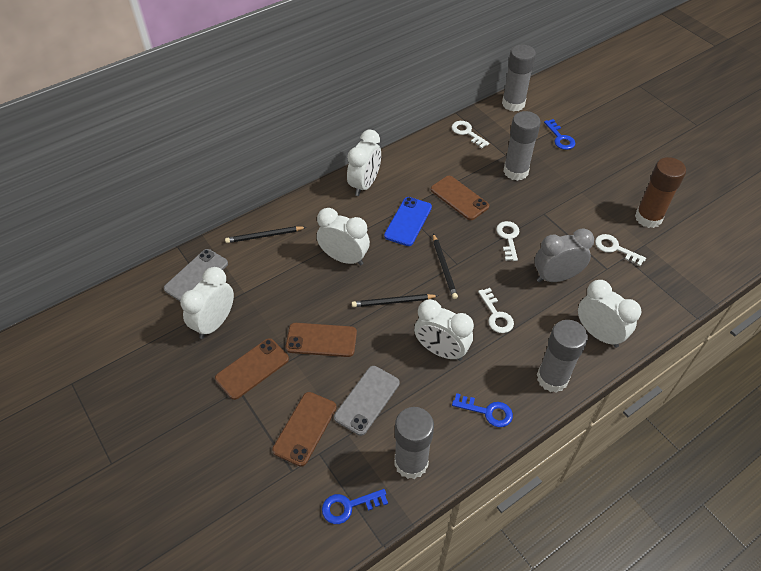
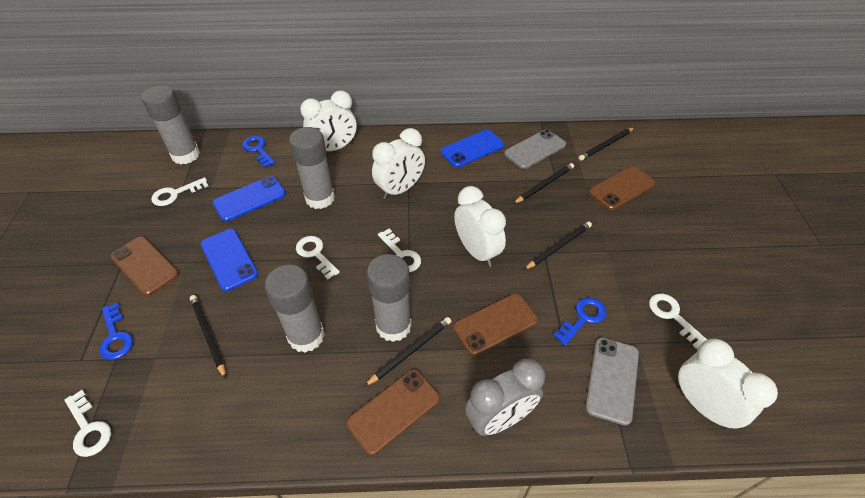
black pencil: 3 -> 5
blue phone: 1 -> 3
brown glue stick: 1 -> 0
white clock: 5 -> 4
white key: 4 -> 5

